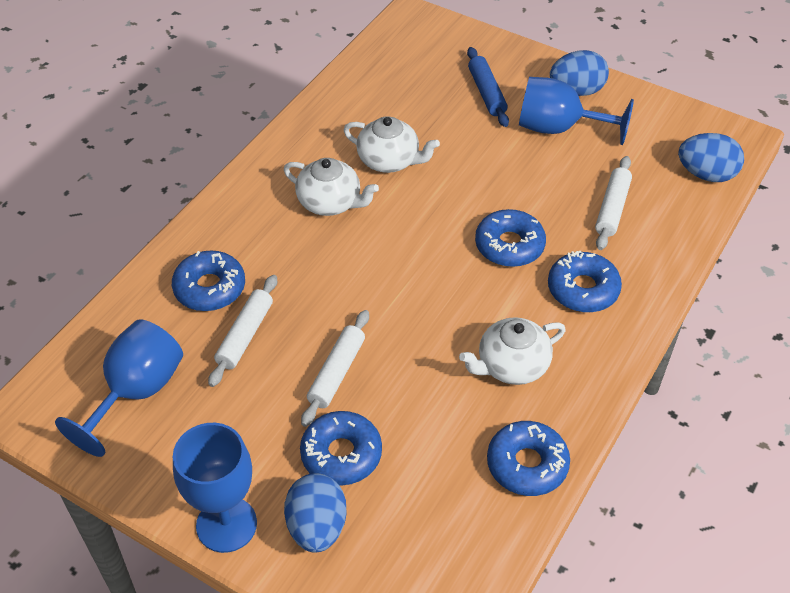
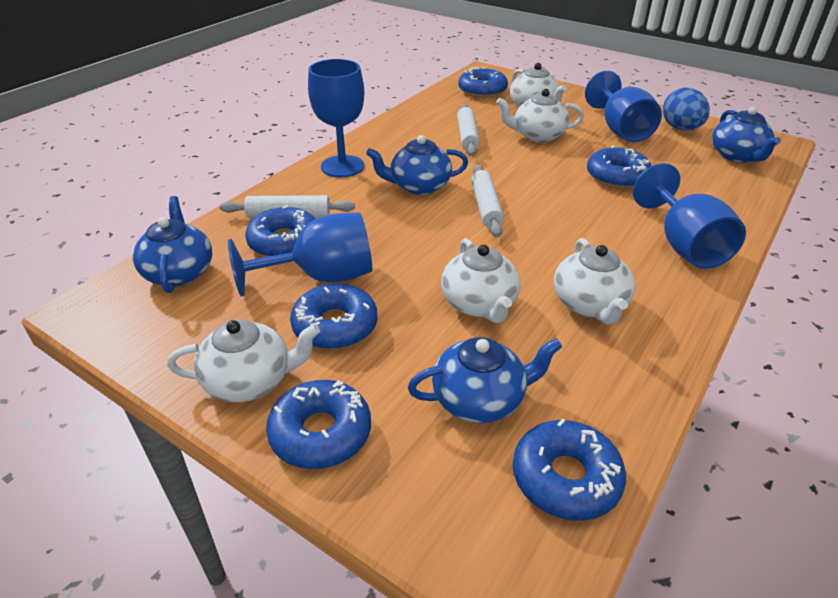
blue donut: 5 -> 6
blue egg: 3 -> 1
blue goblet: 3 -> 4
blue rolling pin: 1 -> 0
blue teapot: 0 -> 4
white teapot: 3 -> 5

